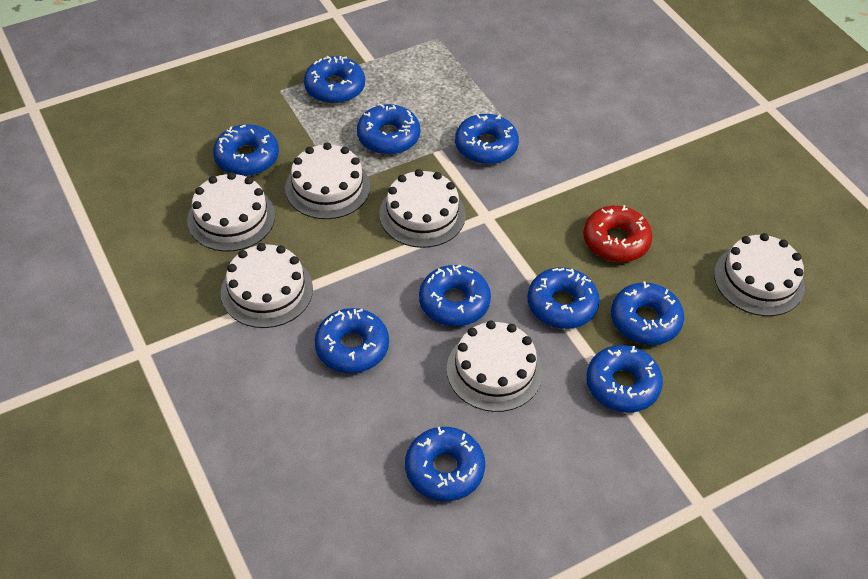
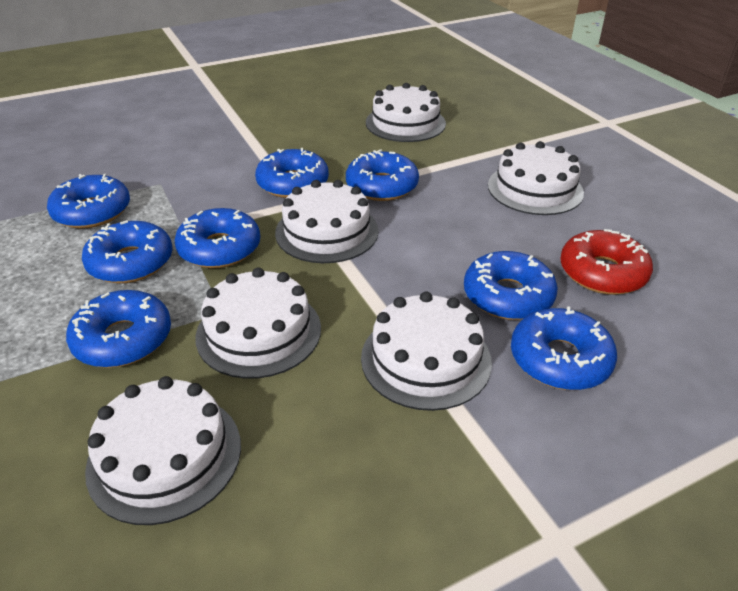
blue donut: 10 -> 8

